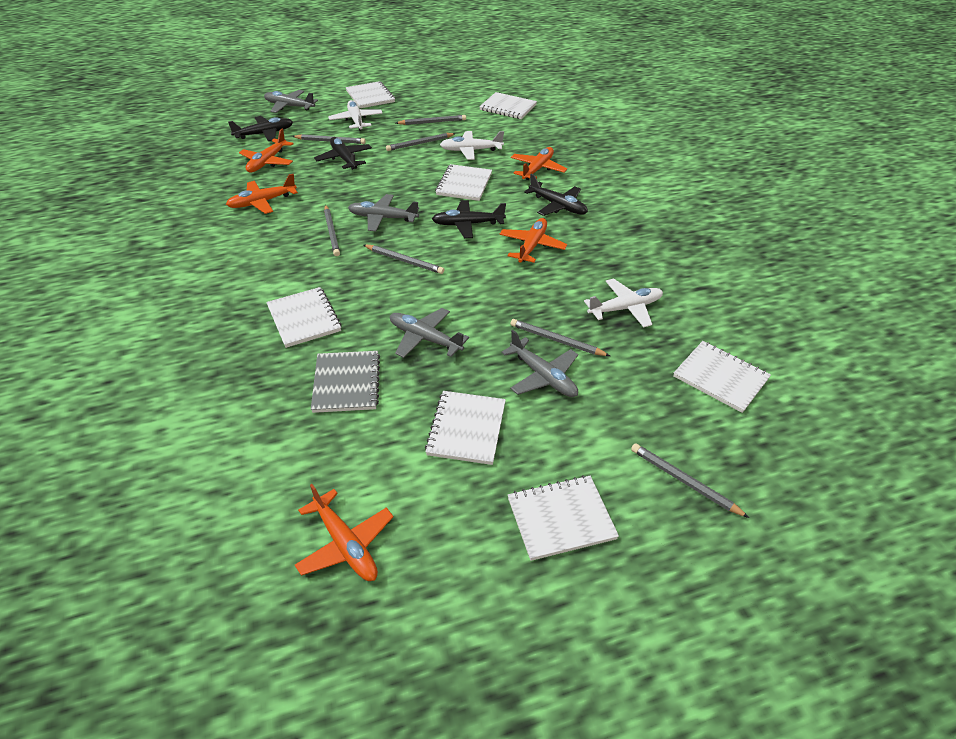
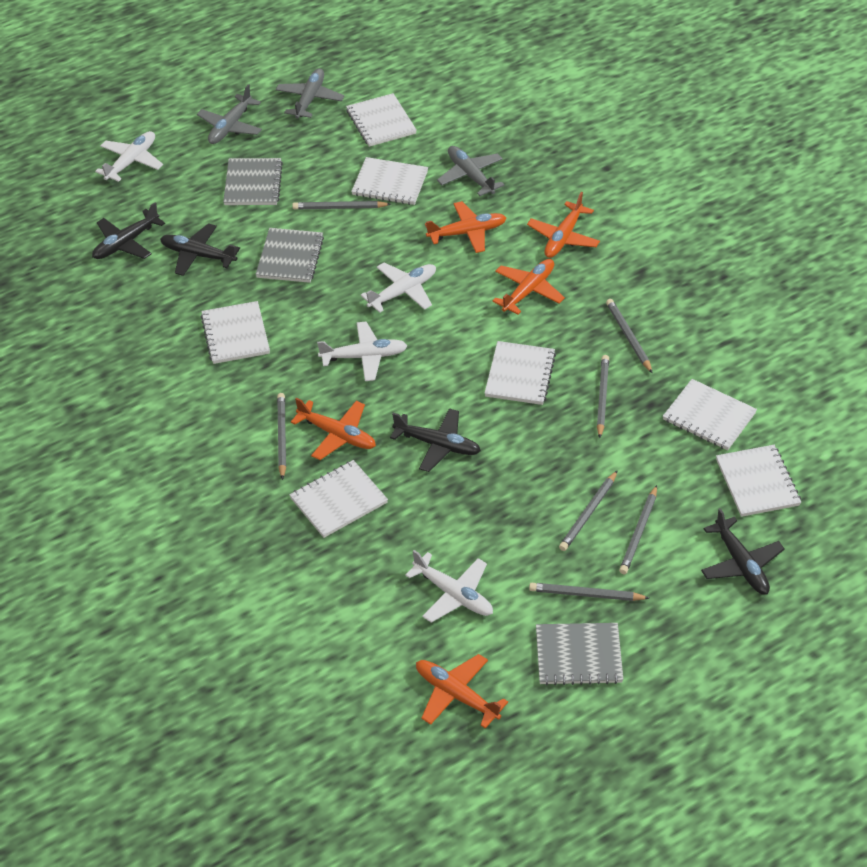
grey notebook: 1 -> 3
grey plane: 4 -> 3
white plane: 3 -> 4

